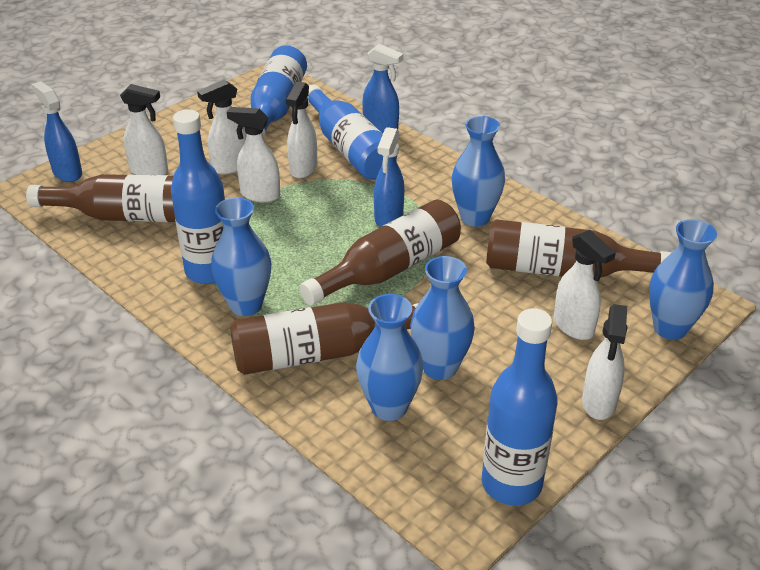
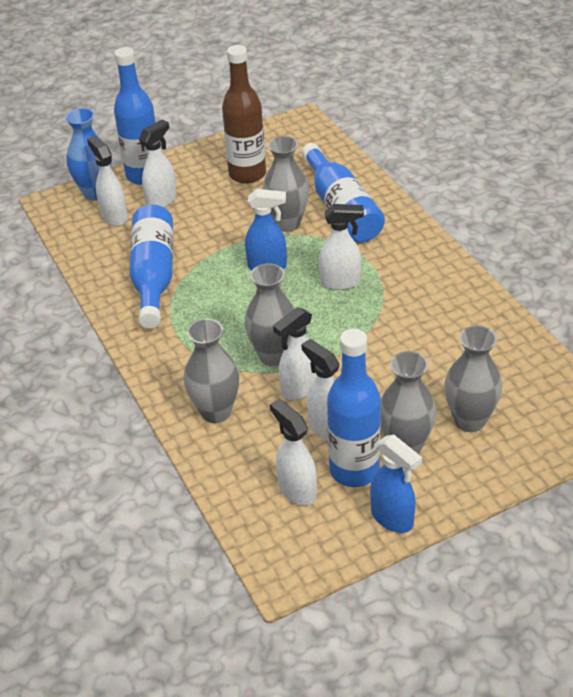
blue spray bottle: 3 -> 2
blue vase: 5 -> 1
brown bottle: 4 -> 1
grey vase: 0 -> 5

